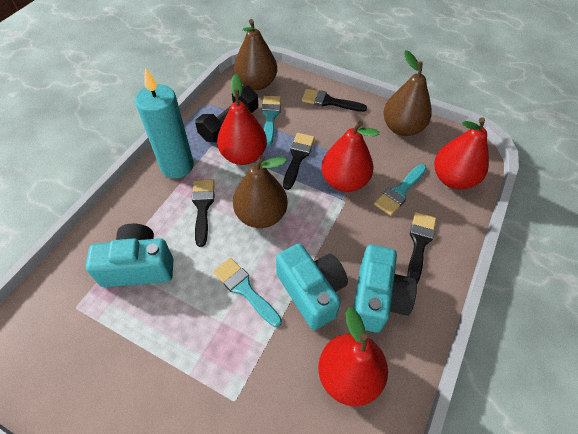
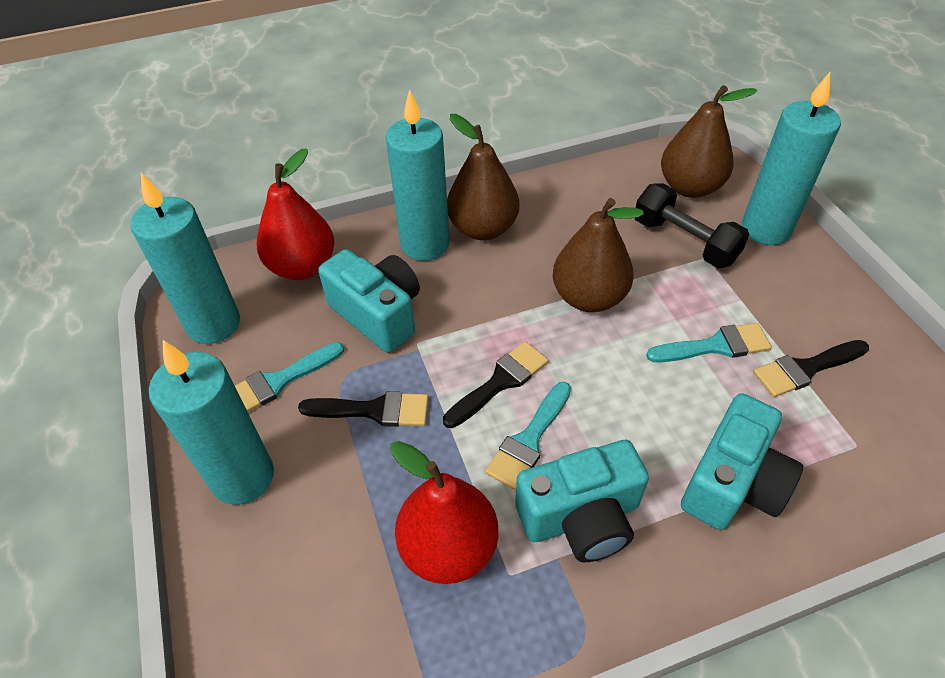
black brush: 4 -> 3
red pear: 4 -> 2
turquoise candle: 1 -> 4

